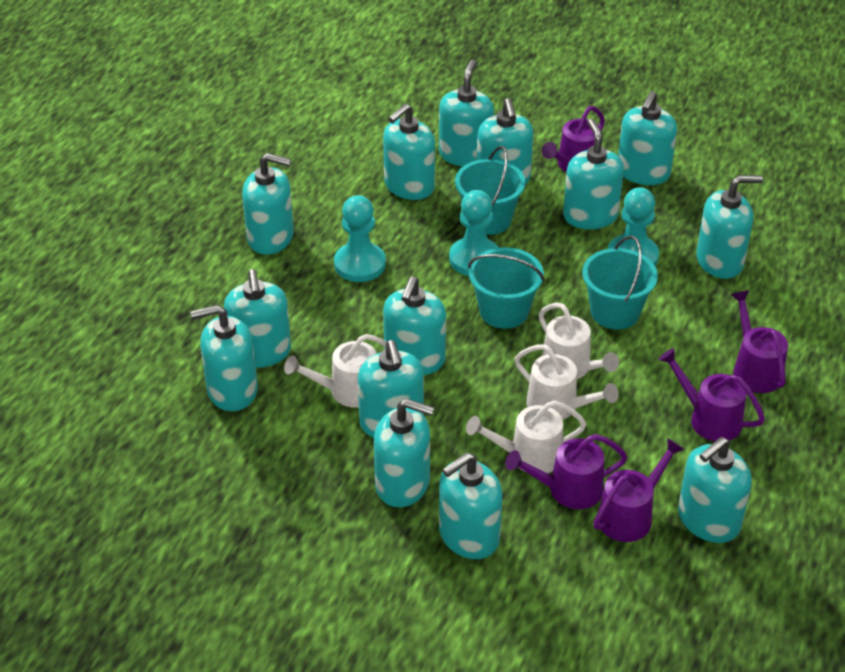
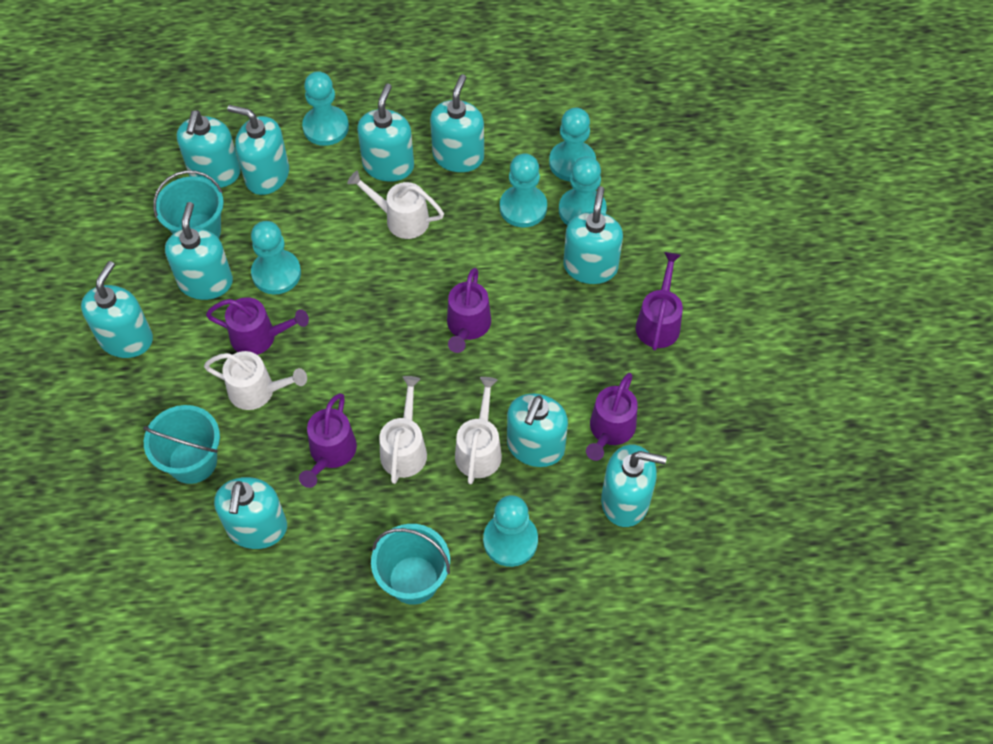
turquoise pawn: 3 -> 6
turquoise soap dispenser: 14 -> 10

